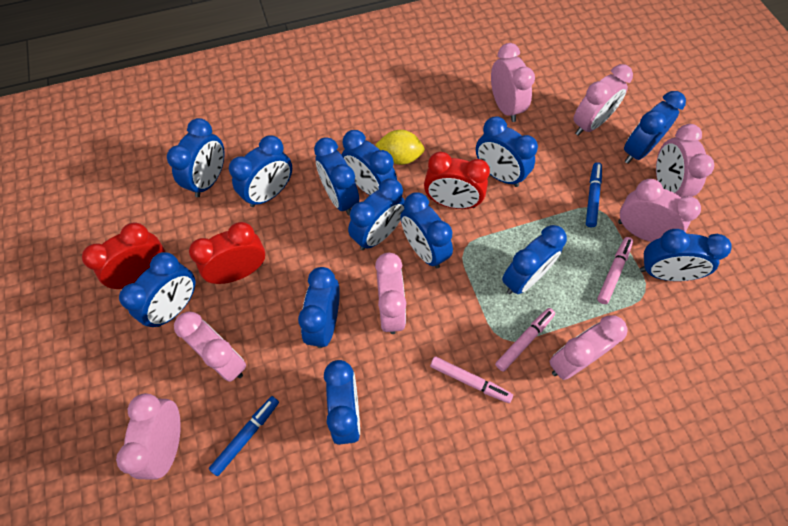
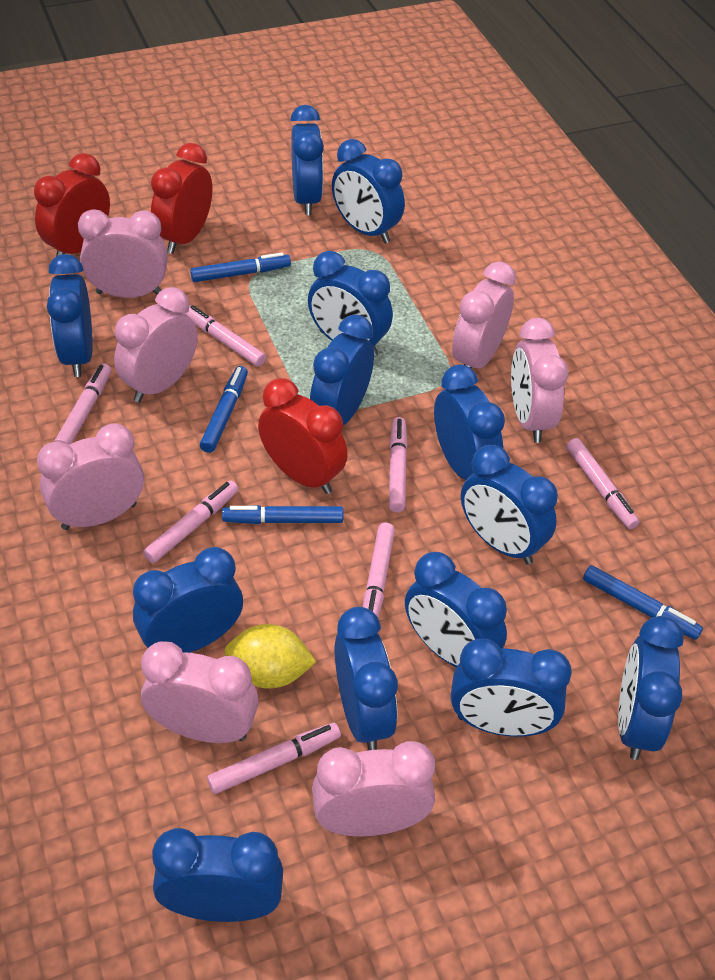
blue marker: 2 -> 4
pink clock: 8 -> 7
pink marker: 3 -> 7

